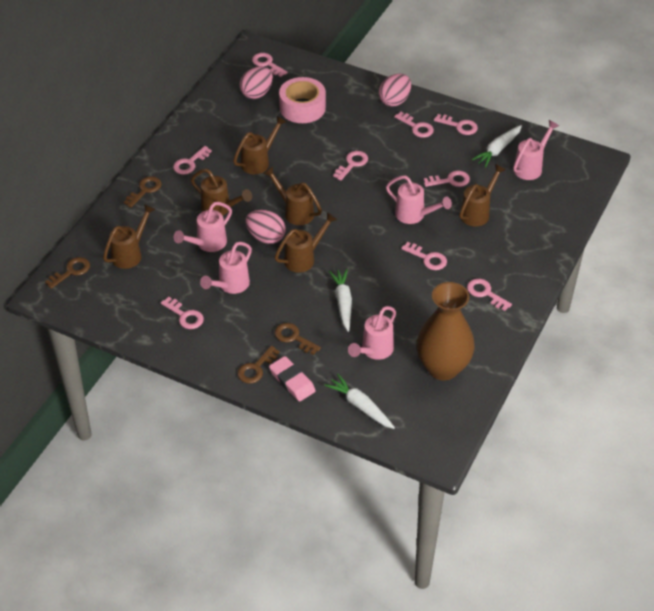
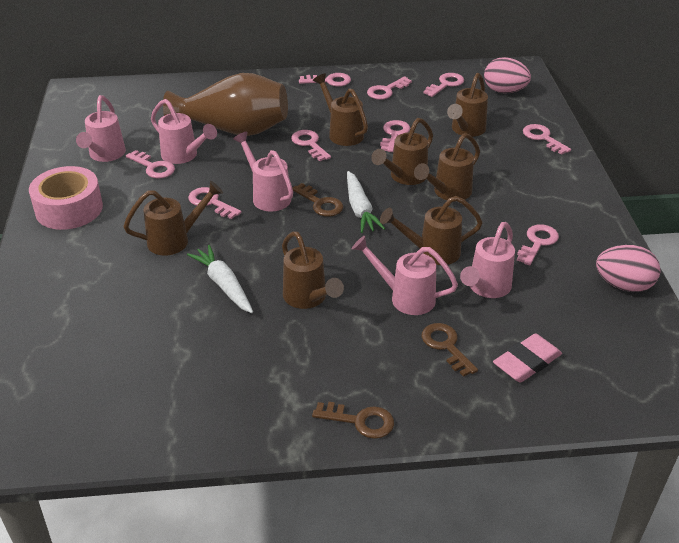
brown key: 4 -> 3
brown watering can: 6 -> 7
pink egg: 3 -> 2
white carrot: 3 -> 2

